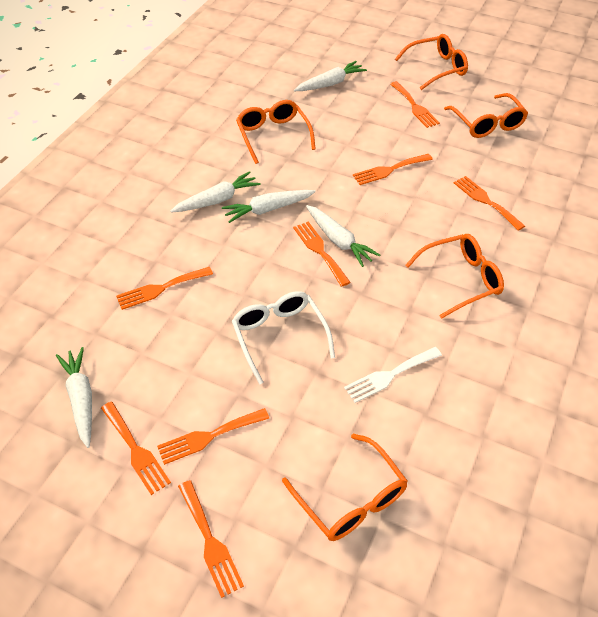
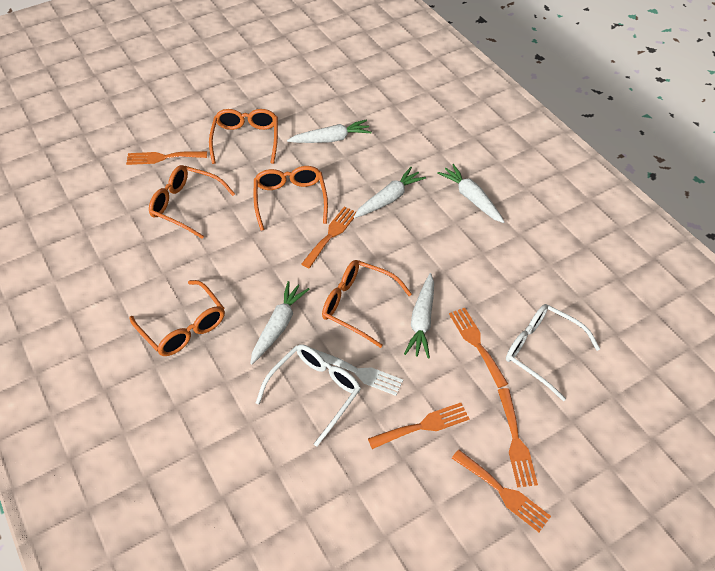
orange fork: 8 -> 6
white glasses: 1 -> 2

